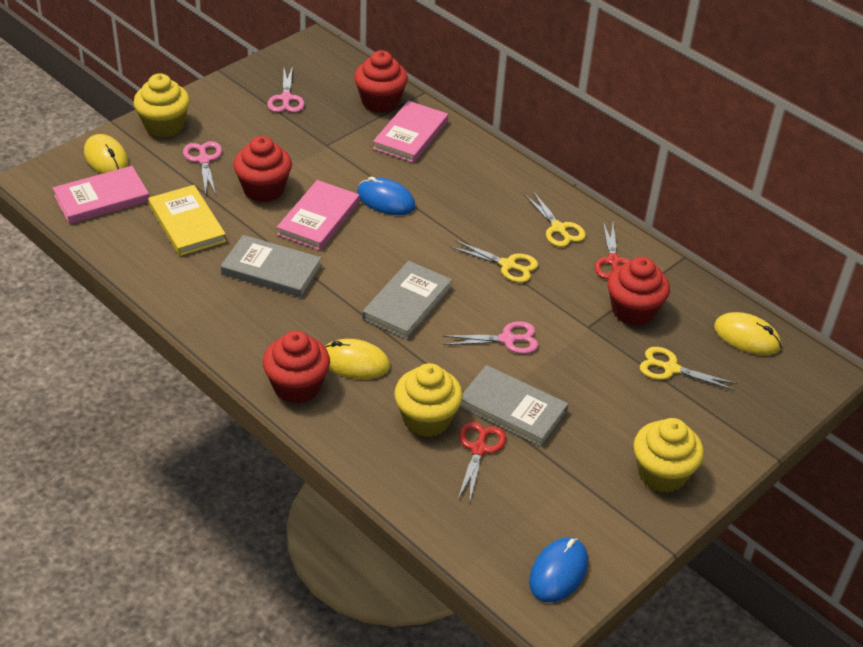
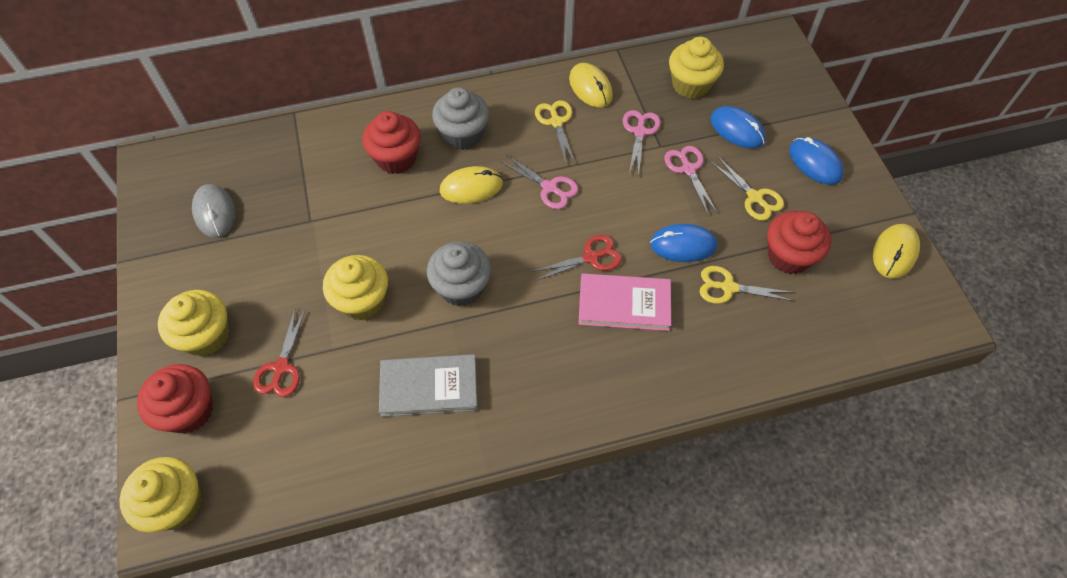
blue mouse: 2 -> 3
grey book: 3 -> 1
grey cupcake: 0 -> 2
grey mouse: 0 -> 1
pink book: 3 -> 1
red cupcake: 4 -> 3
yellow book: 1 -> 0
yellow cupcake: 3 -> 4

